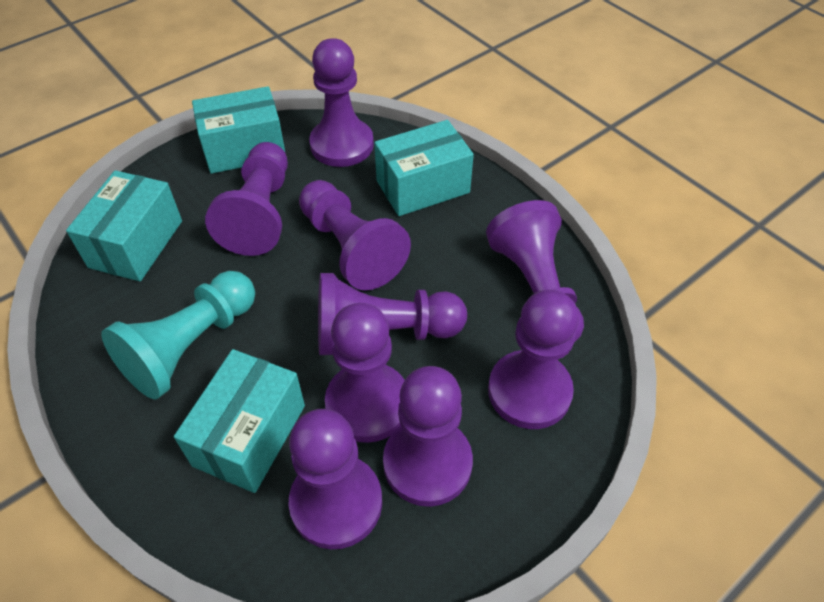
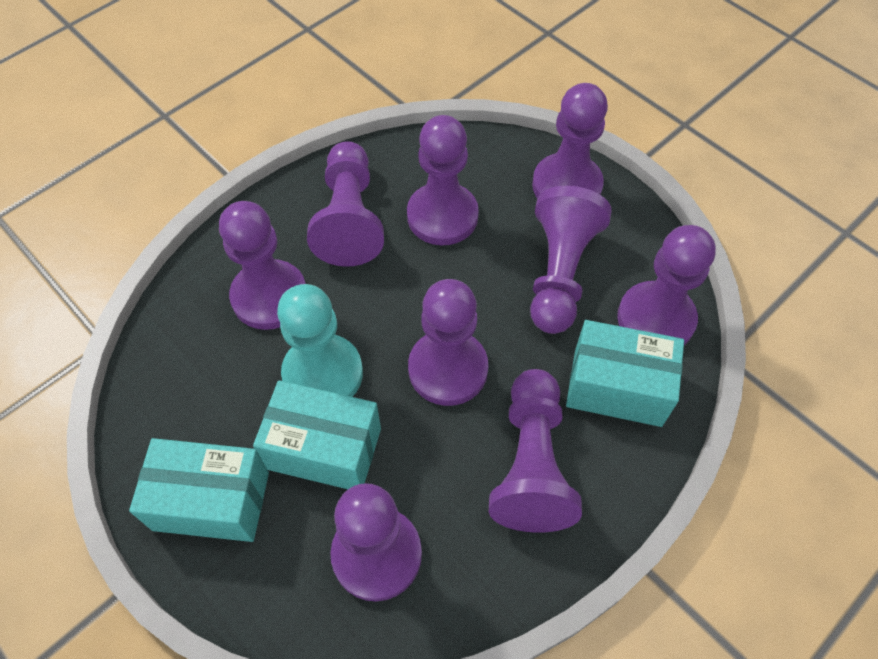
turquoise box: 4 -> 3

